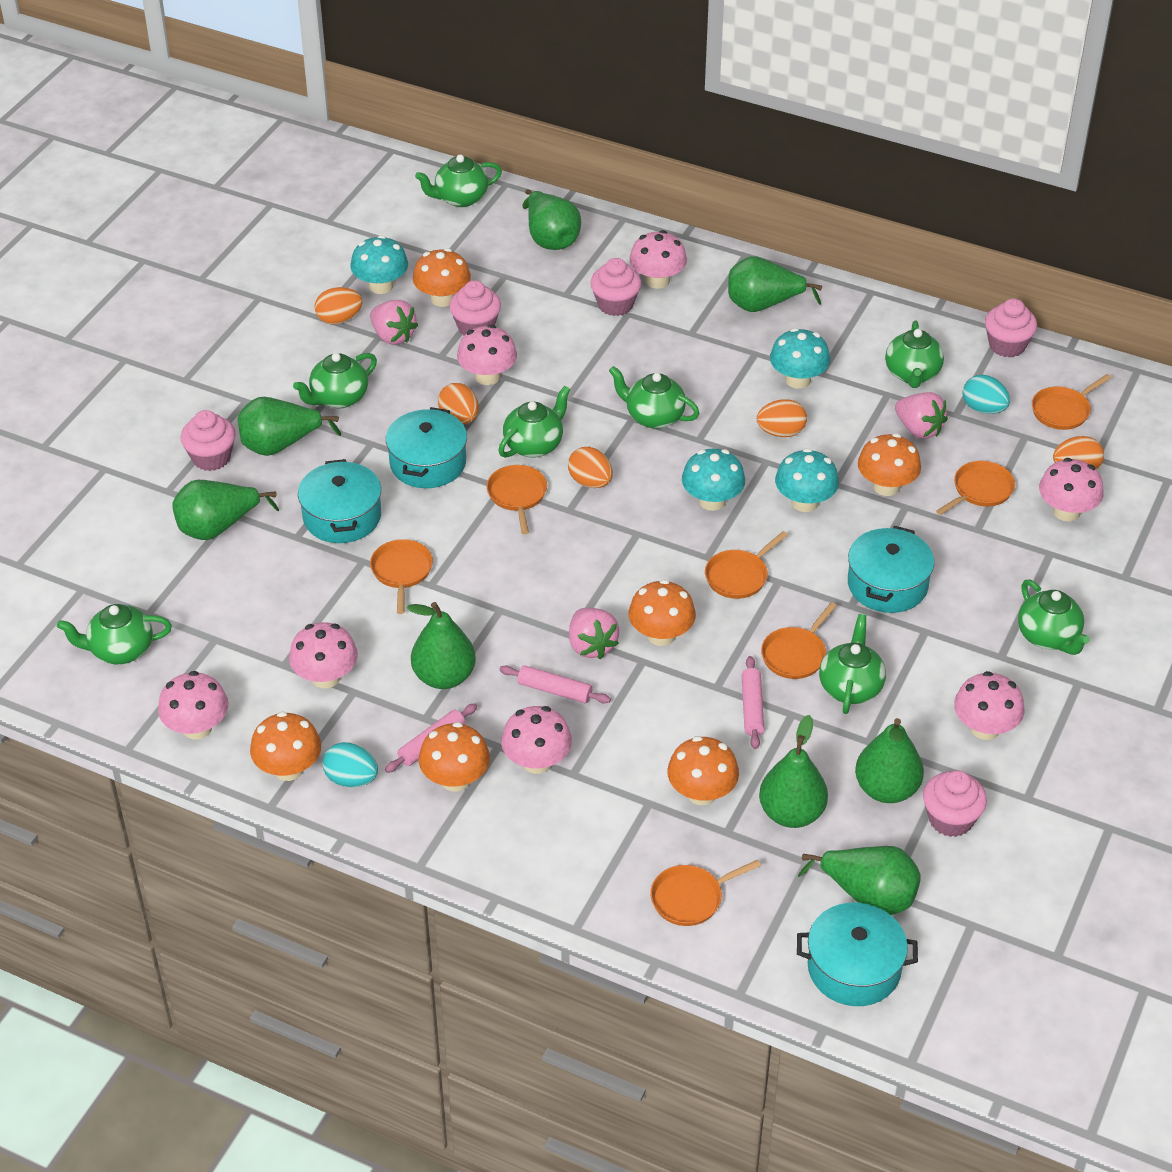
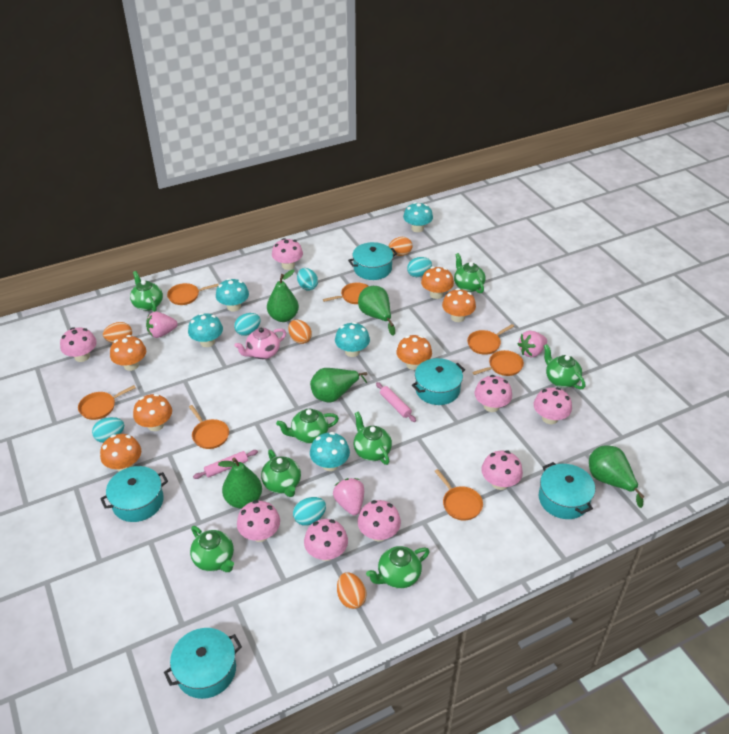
green pear: 8 -> 5
orange egg: 5 -> 4
pink cupcake: 5 -> 0
pink mushroom: 7 -> 8
pink rolling pin: 3 -> 2
pink teapot: 0 -> 1
turquoise egg: 2 -> 5
turquoise mushroom: 4 -> 5
turquoise pot: 4 -> 5

